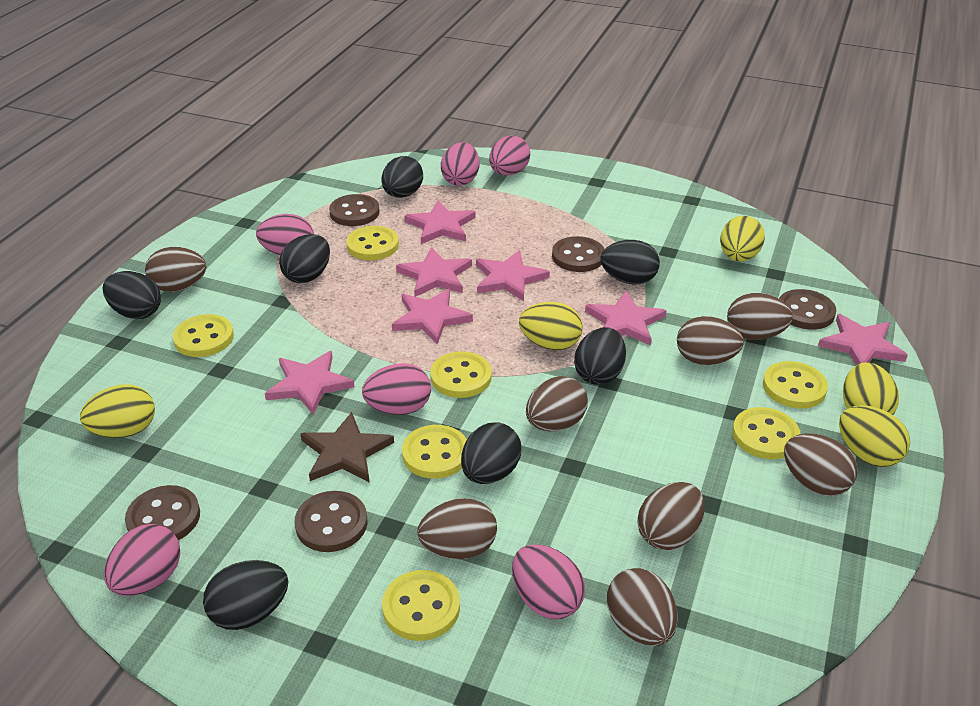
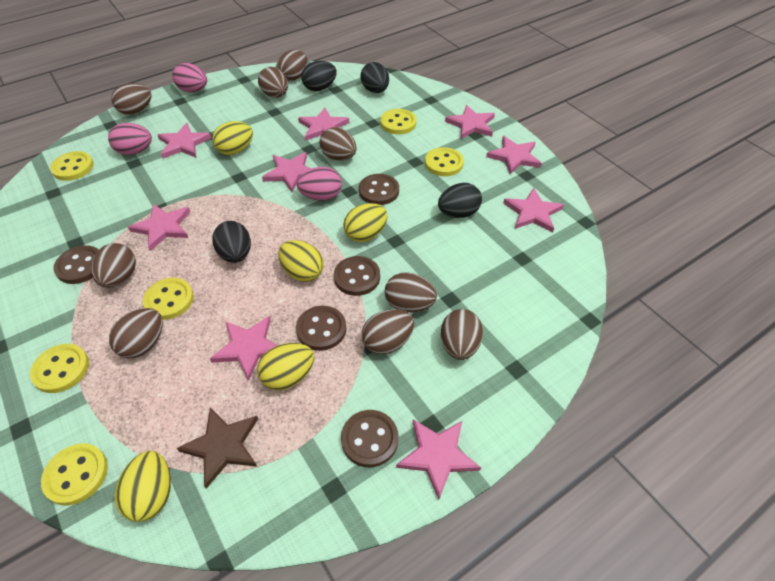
black egg: 7 -> 4
brown egg: 8 -> 9
pink egg: 6 -> 3
pink star: 7 -> 9
yellow button: 7 -> 6

